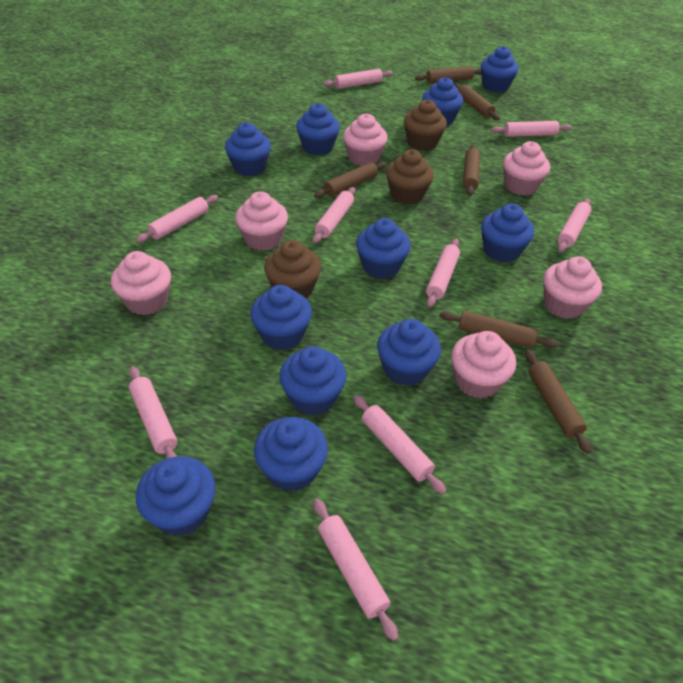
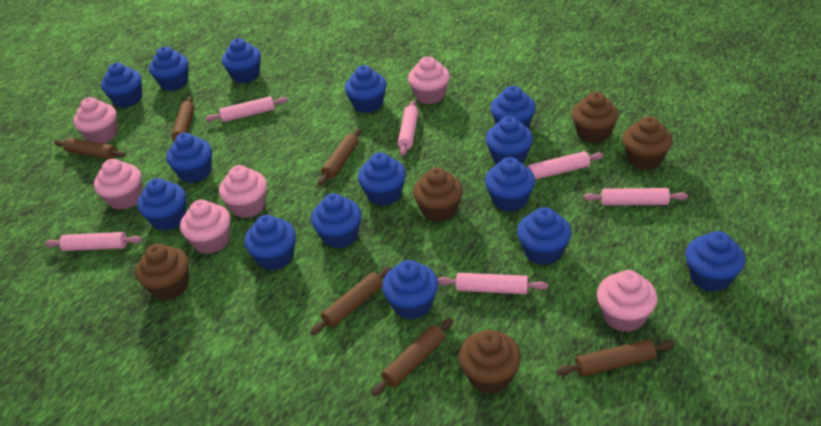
blue cupcake: 11 -> 15
brown cupcake: 3 -> 5
pink rolling pin: 9 -> 6

